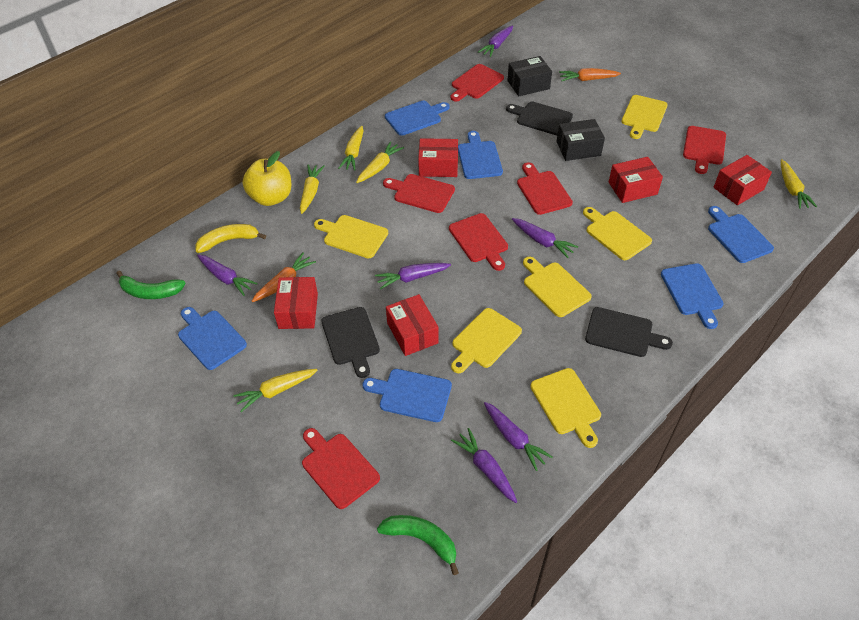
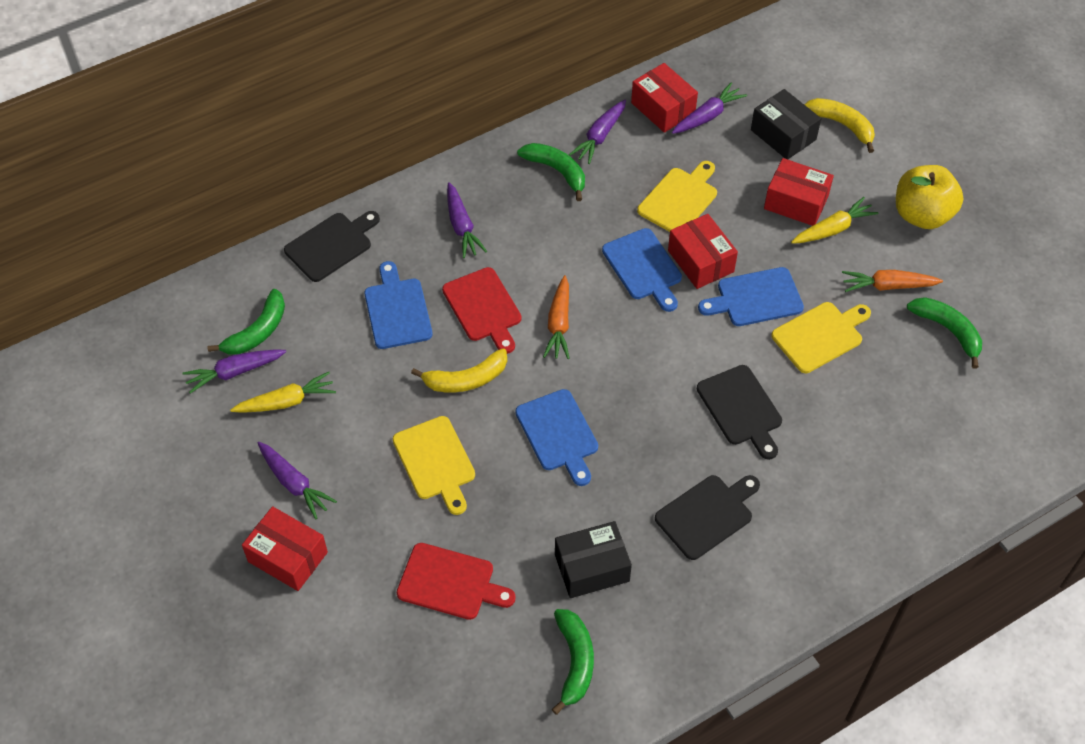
blue cutting board: 6 -> 4
green banana: 2 -> 4
purple carrot: 6 -> 5
red box: 5 -> 4
red cutting board: 6 -> 2
yellow banana: 1 -> 2
yellow carrot: 5 -> 2
yellow cutting board: 6 -> 3

